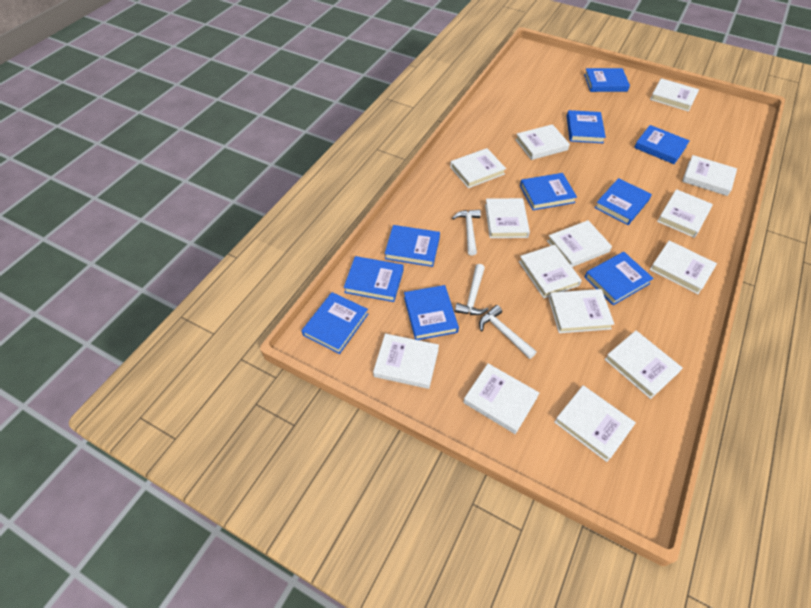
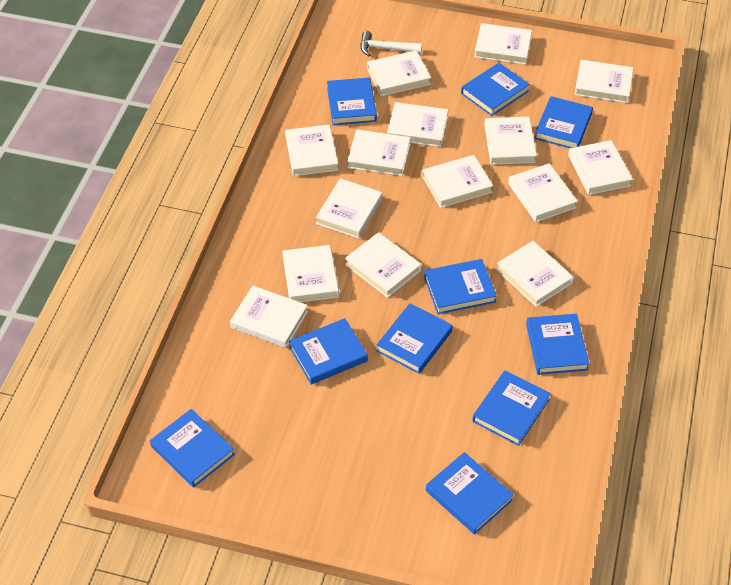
white book: 14 -> 15
white hammer: 3 -> 1

